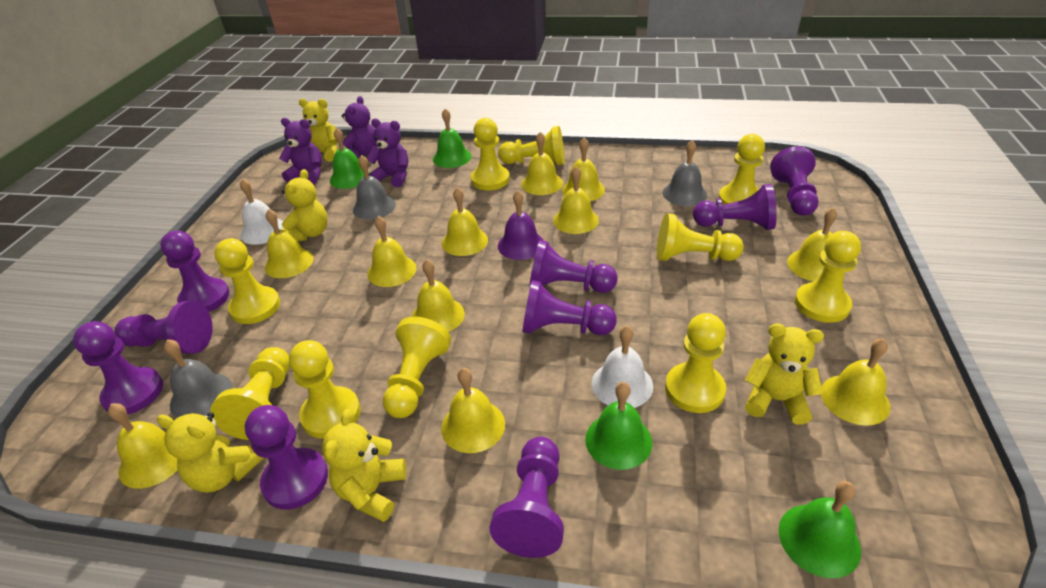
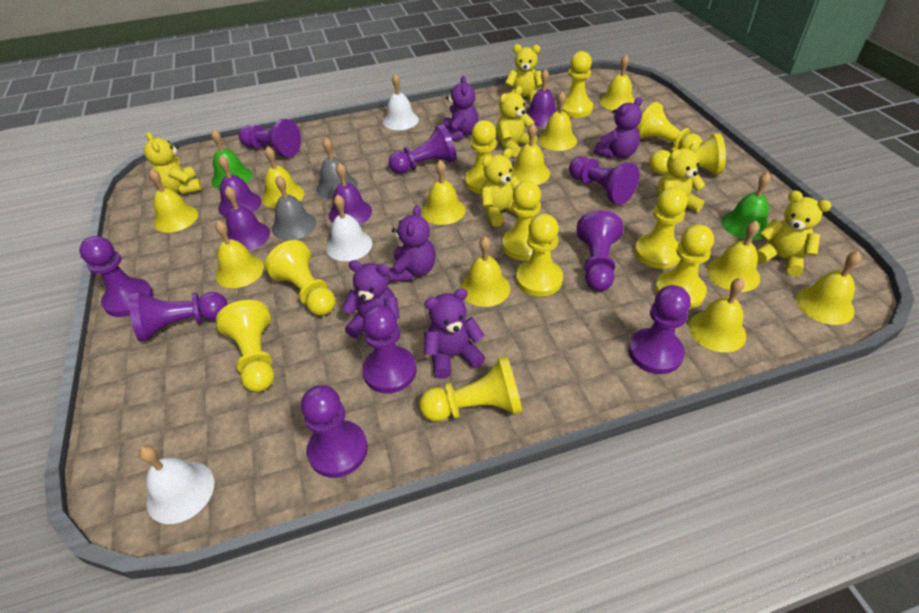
green bell: 4 -> 2
grey bell: 3 -> 2
purple bell: 1 -> 4
purple teddy bear: 3 -> 5
white bell: 2 -> 3
yellow pawn: 10 -> 11
yellow teddy bear: 5 -> 6

